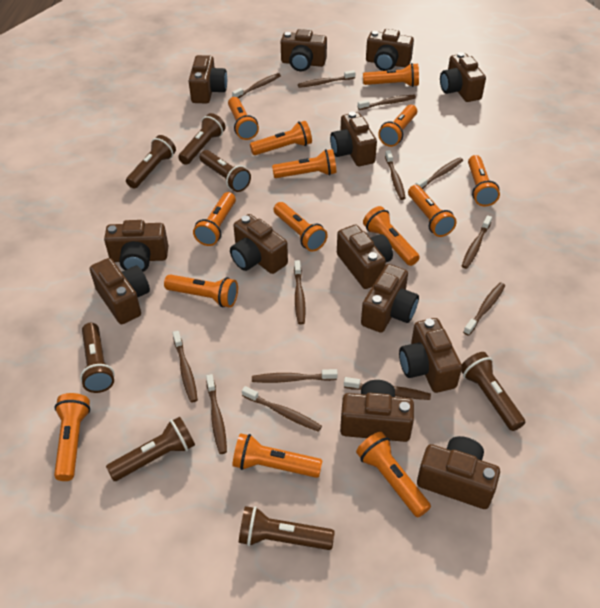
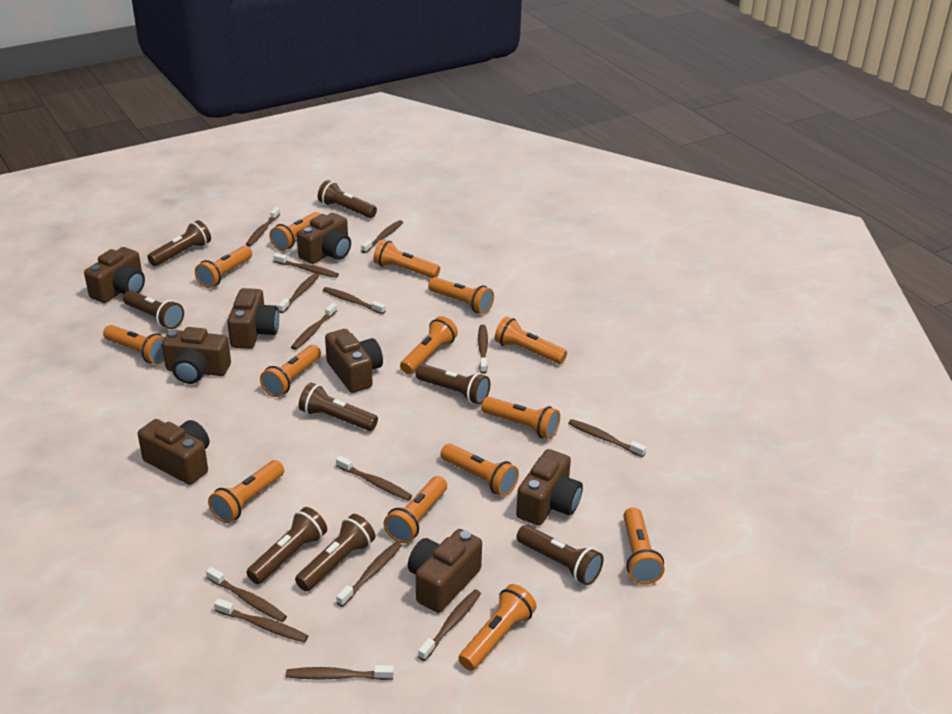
brown camera: 13 -> 8
brown flashlight: 7 -> 8
brown toothbrush: 13 -> 14

